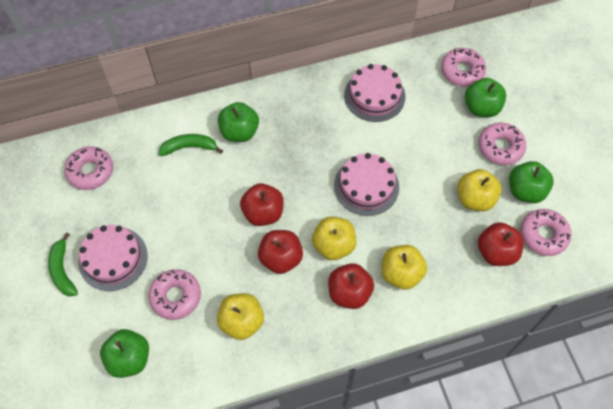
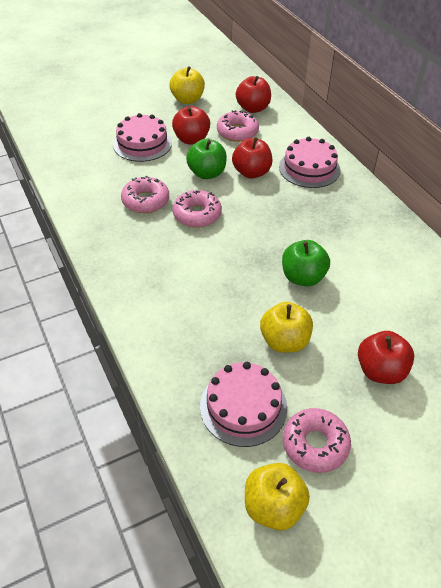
green apple: 4 -> 2
green banana: 2 -> 0
pink donut: 5 -> 4
yellow apple: 4 -> 3

